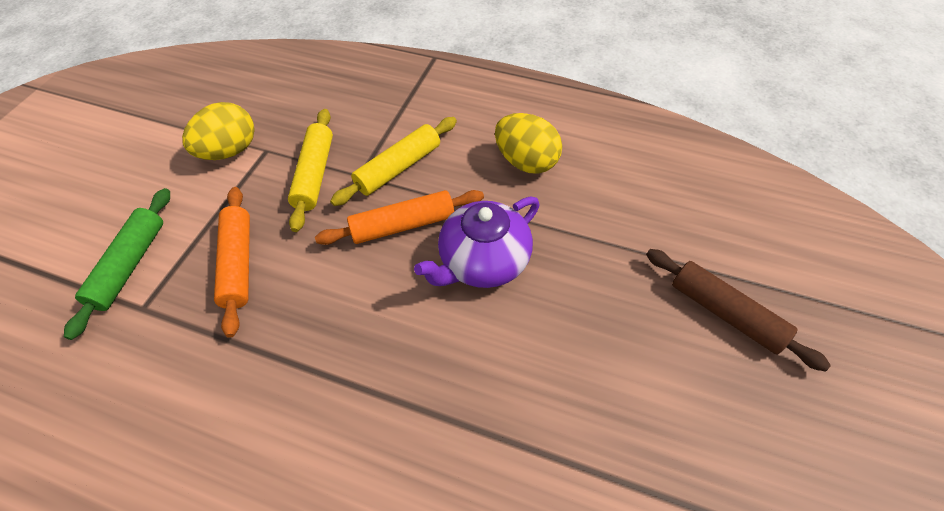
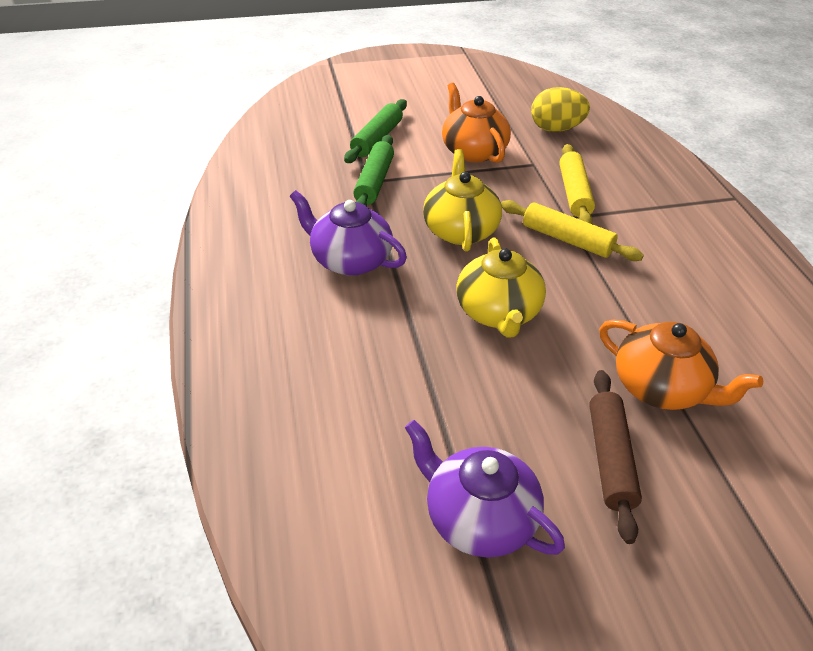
green rolling pin: 1 -> 2
orange rolling pin: 2 -> 0
orange teapot: 0 -> 2
purple teapot: 1 -> 2
yellow egg: 2 -> 1
yellow teapot: 0 -> 2

